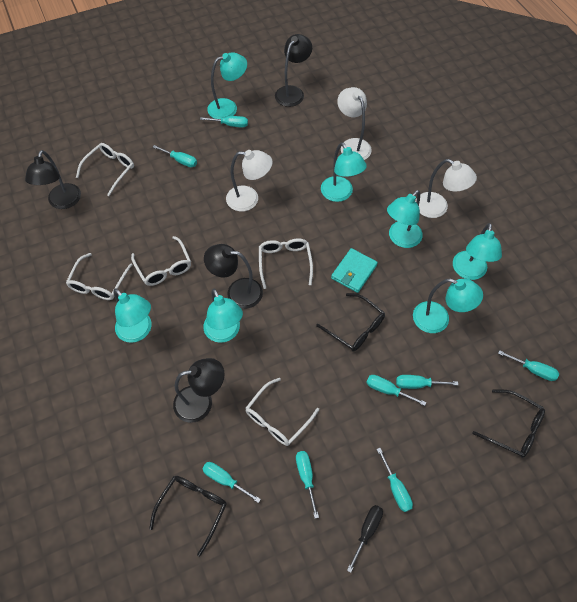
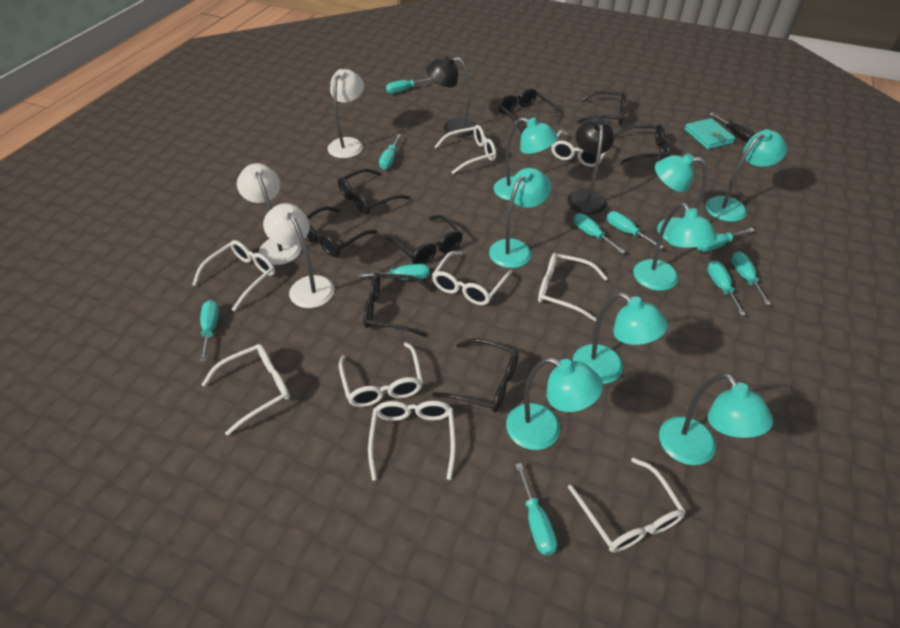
black glasses: 3 -> 8
black lamp: 4 -> 2
turquoise lamp: 7 -> 8
turquoise screwdriver: 8 -> 10
white glasses: 5 -> 9

